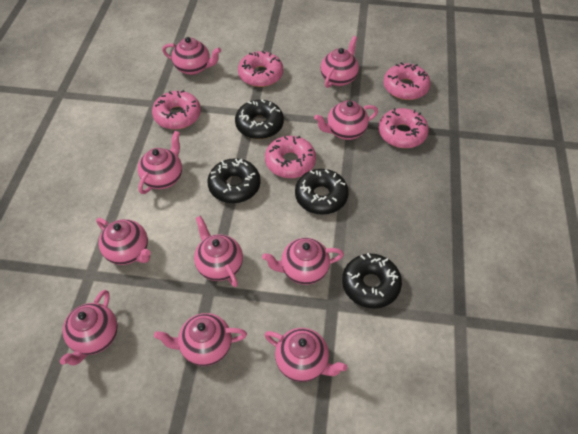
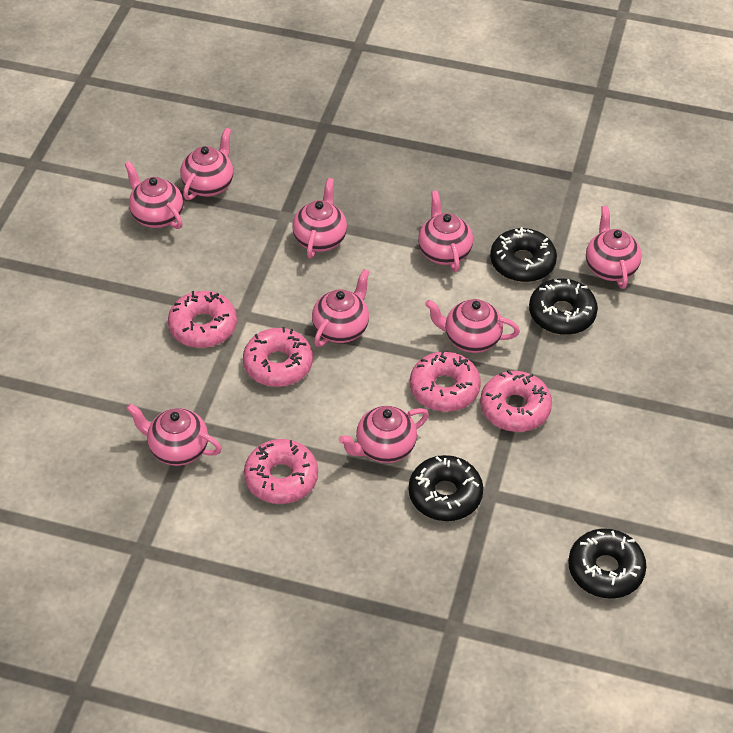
pink teapot: 10 -> 9

